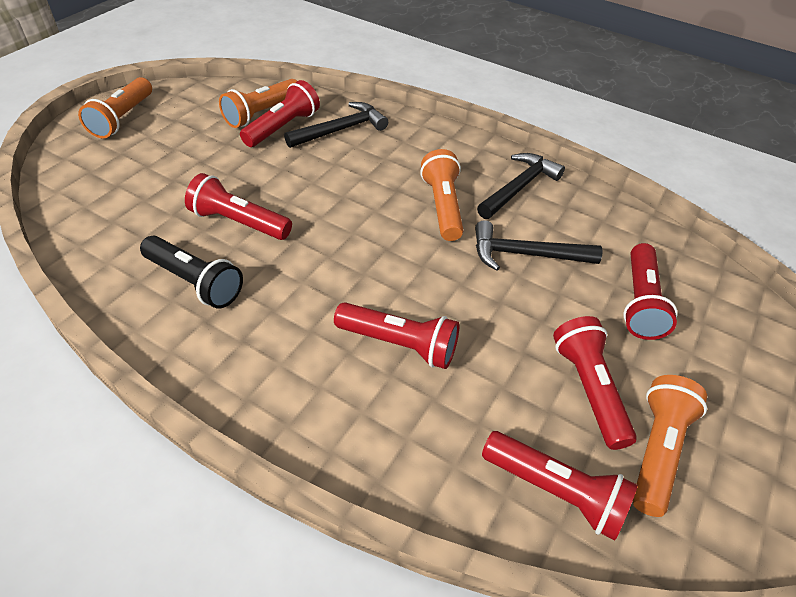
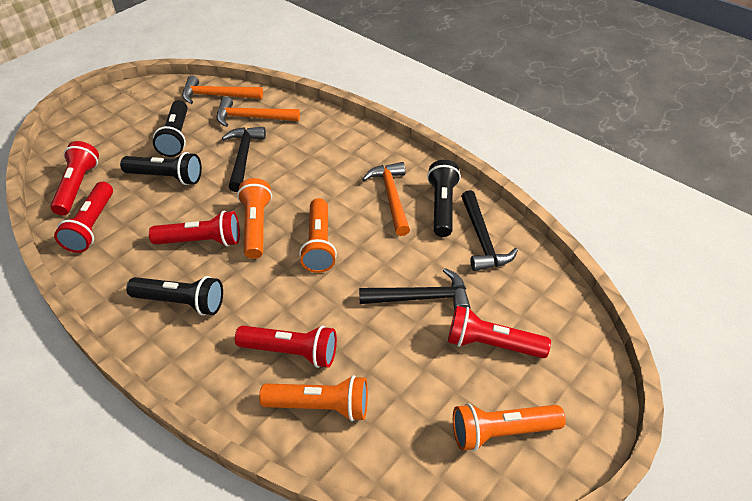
black flashlight: 1 -> 4
orange hammer: 0 -> 3
red flashlight: 6 -> 5

